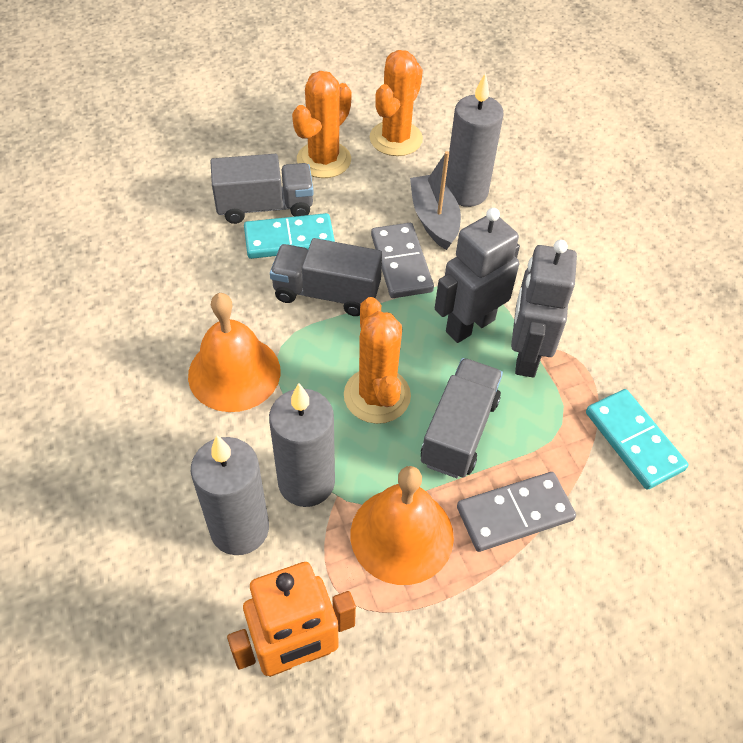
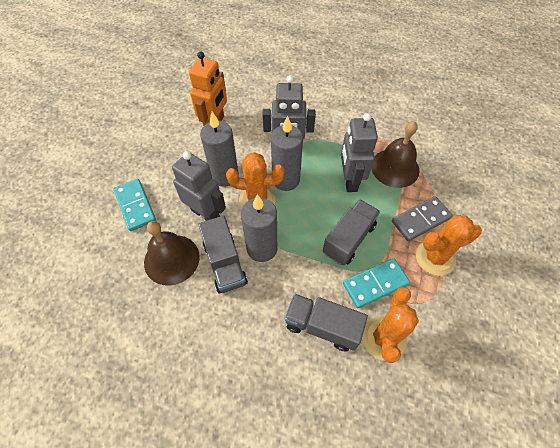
brown bell: 0 -> 2
grey boat: 1 -> 0
grey domino: 2 -> 1
grey robot: 2 -> 3
orange bell: 2 -> 0

